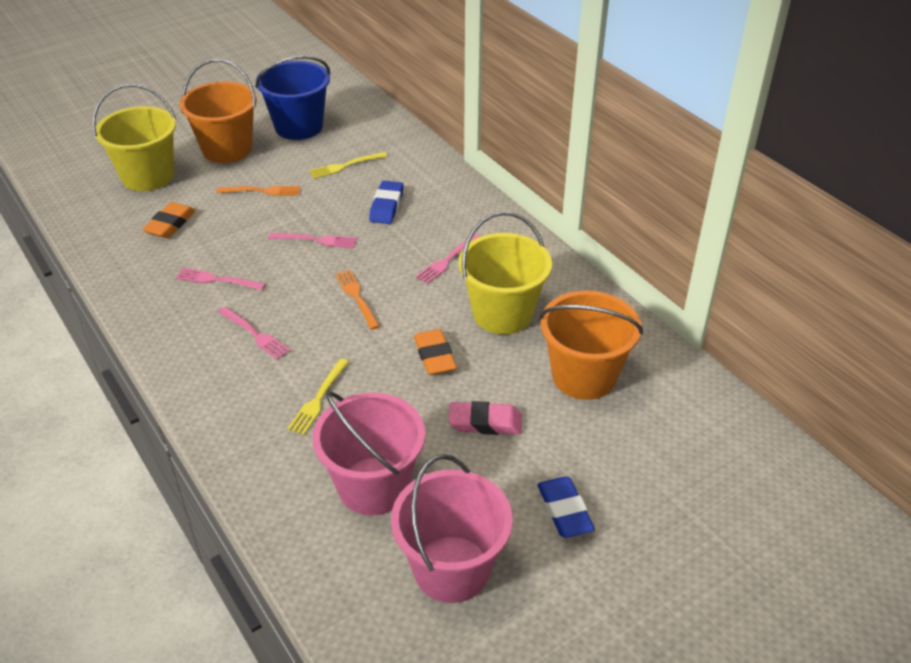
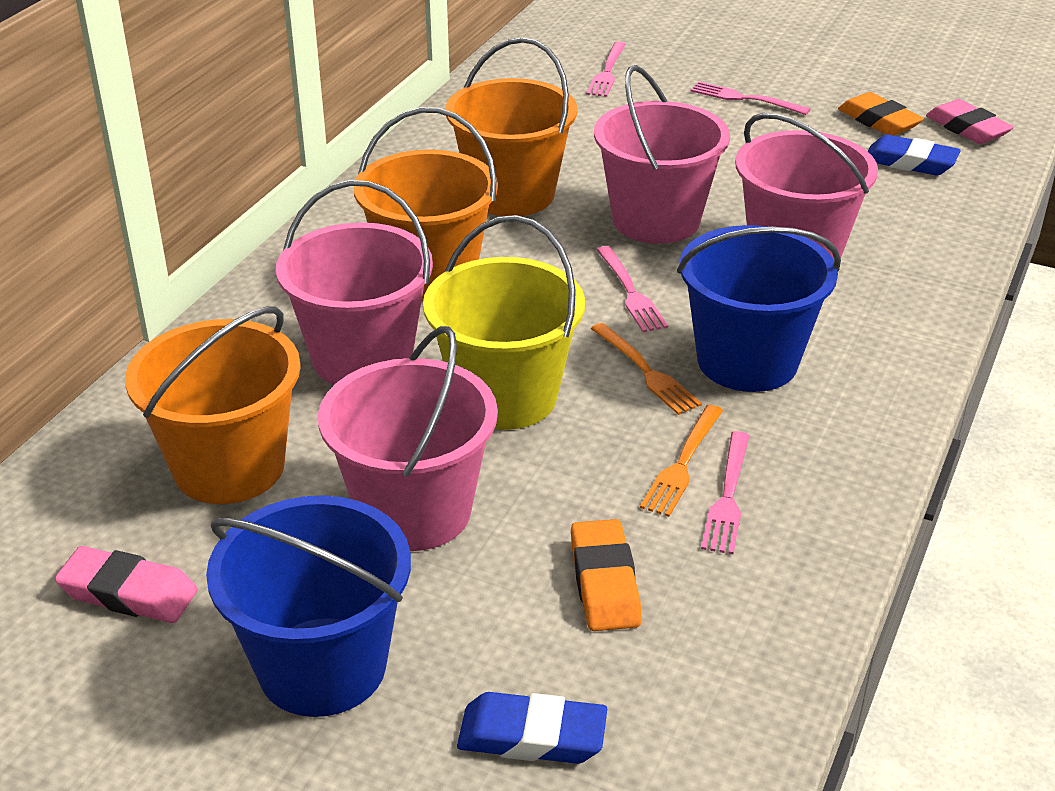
blue bucket: 1 -> 2
orange bucket: 2 -> 3
pink bucket: 2 -> 4
pink eraser: 1 -> 2
yellow bucket: 2 -> 1
yellow fork: 2 -> 0

